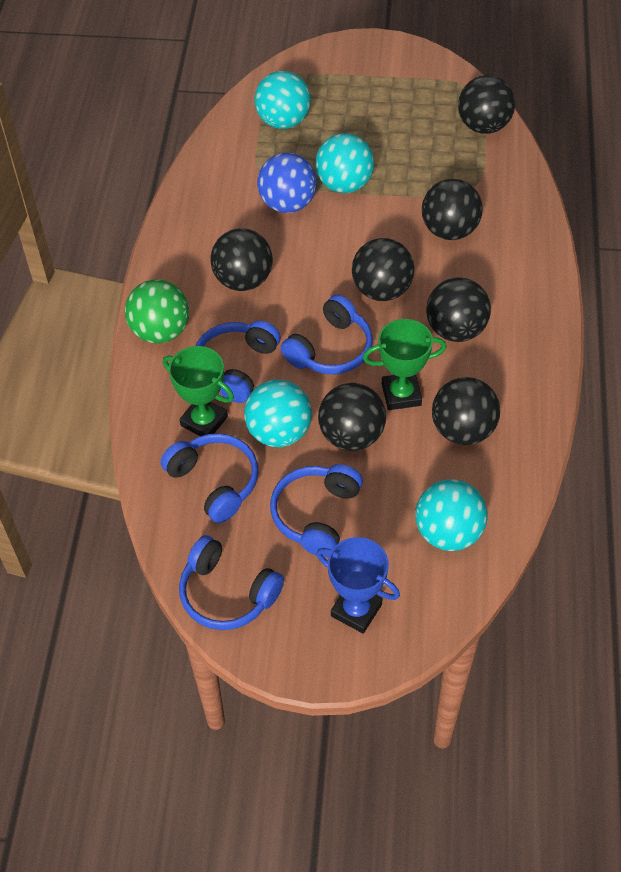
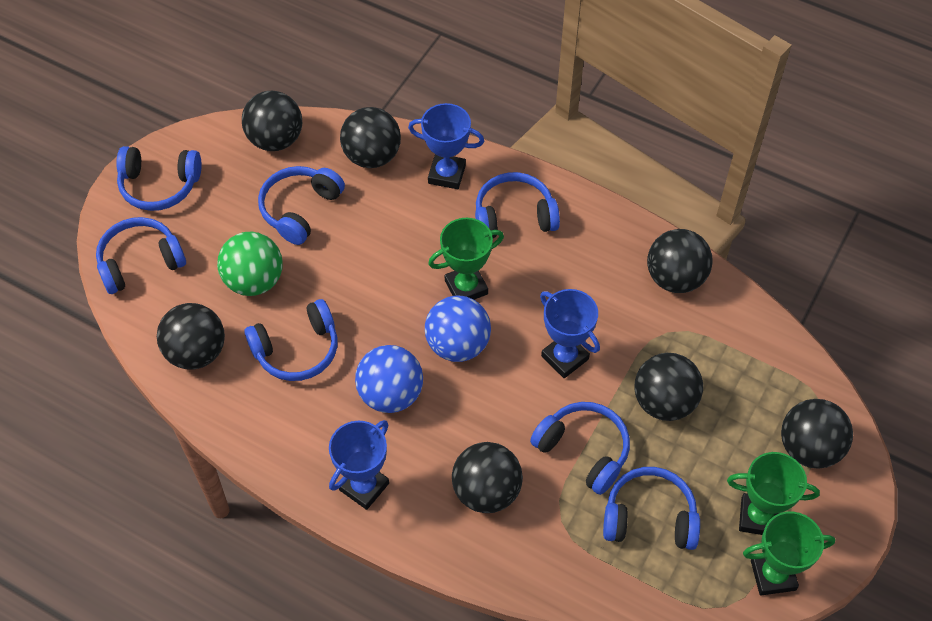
blue ball: 1 -> 2
blue headphones: 5 -> 7
blue trophy: 1 -> 3
green trophy: 2 -> 3
turquoise ball: 4 -> 0

